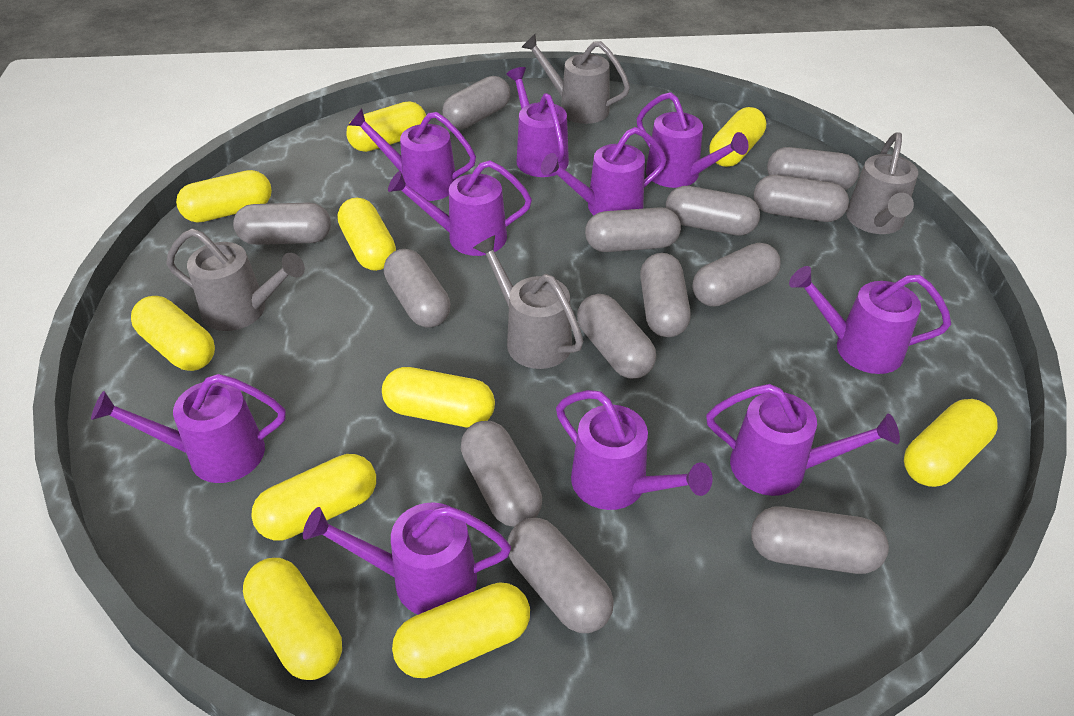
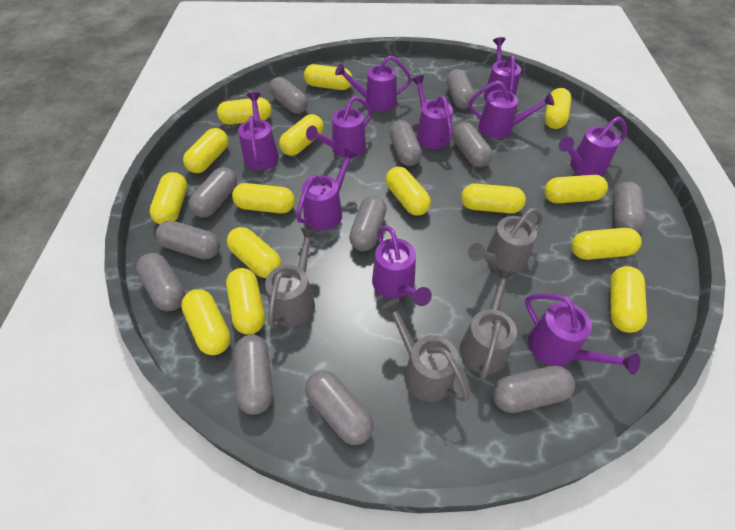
grey capsule: 13 -> 12
yellow capsule: 10 -> 15

